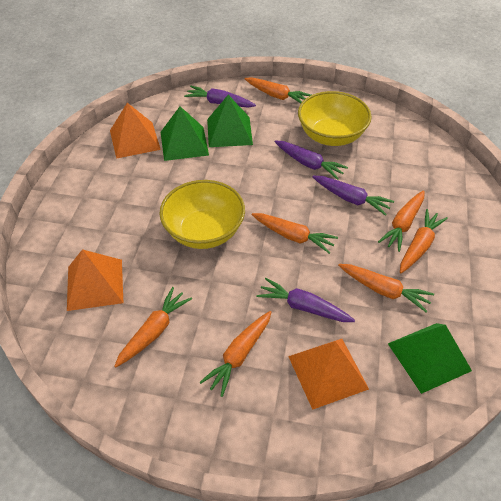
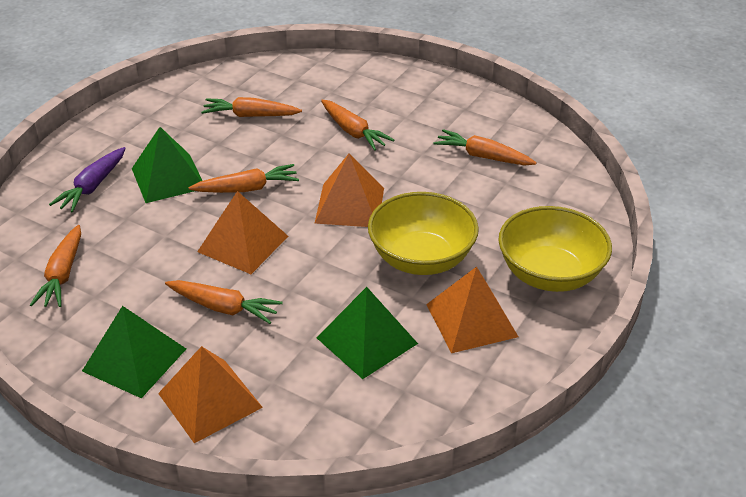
orange carrot: 7 -> 6
orange pyramid: 3 -> 4
purple carrot: 4 -> 1

